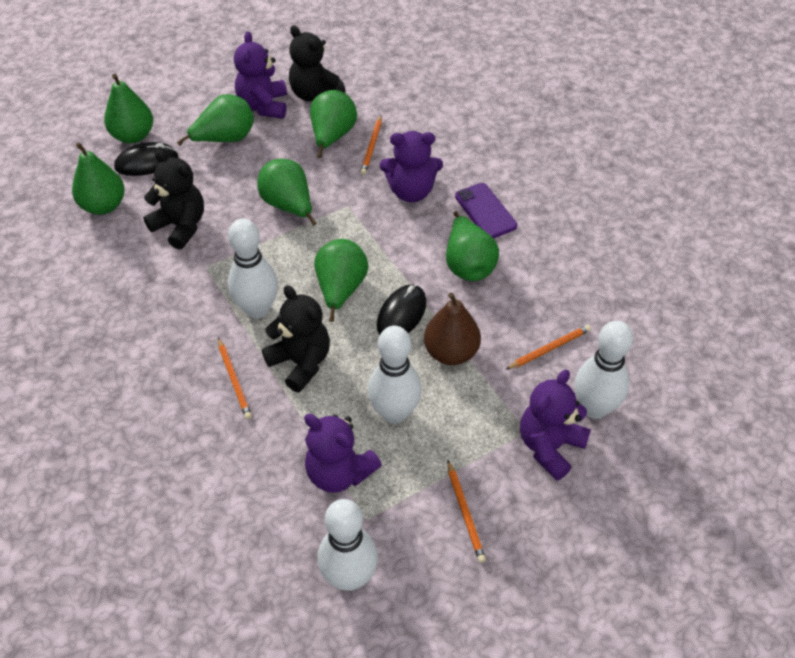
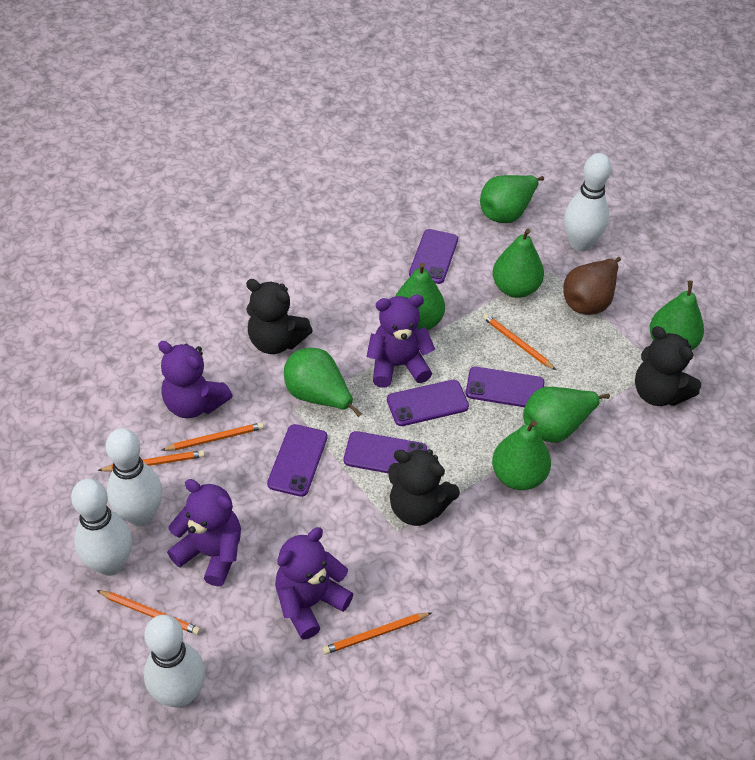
black mouse: 2 -> 0
orange pencil: 4 -> 5
purple phone: 1 -> 5

